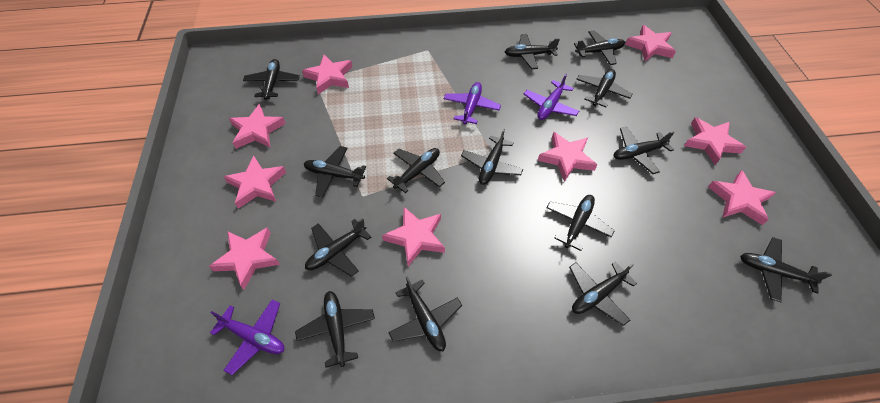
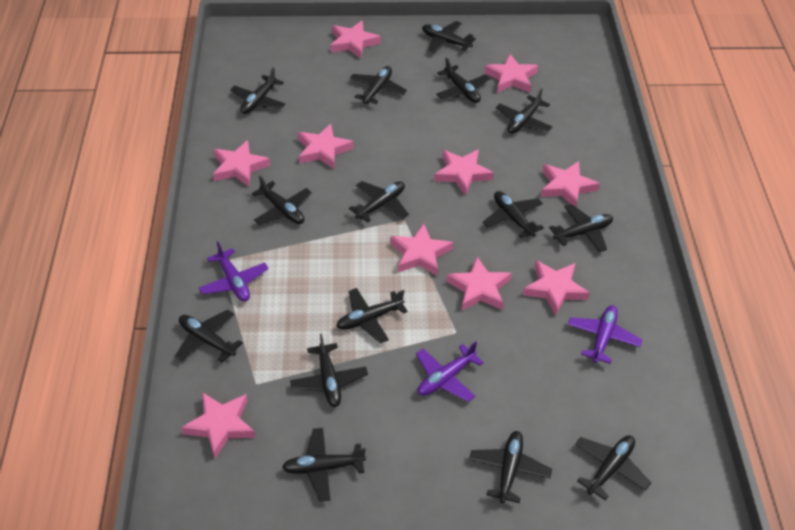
black plane: 14 -> 15
pink star: 9 -> 10

